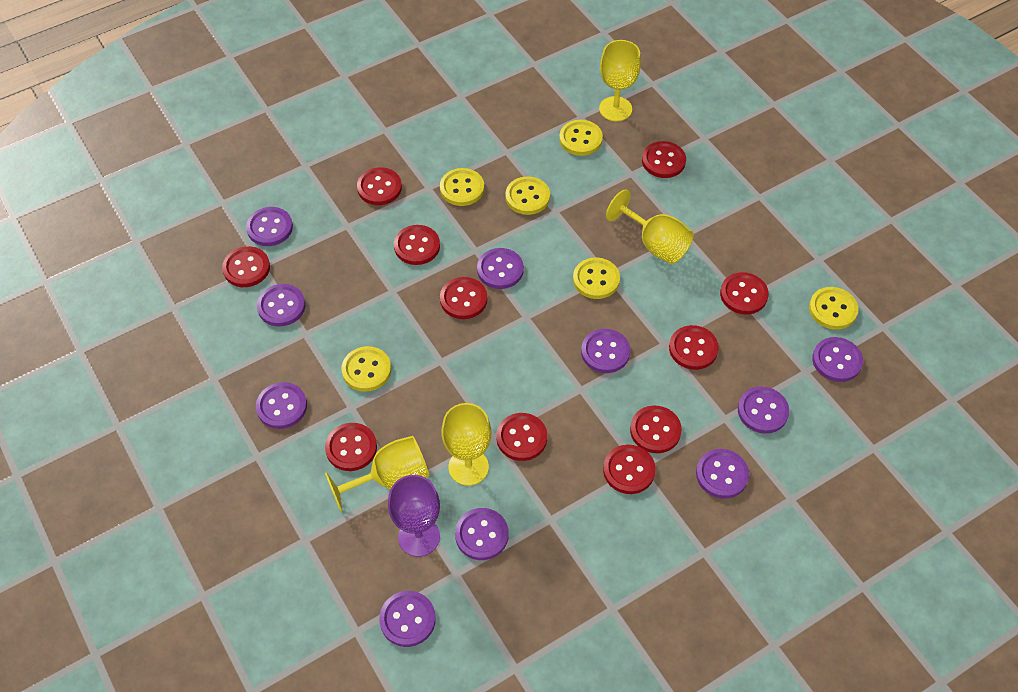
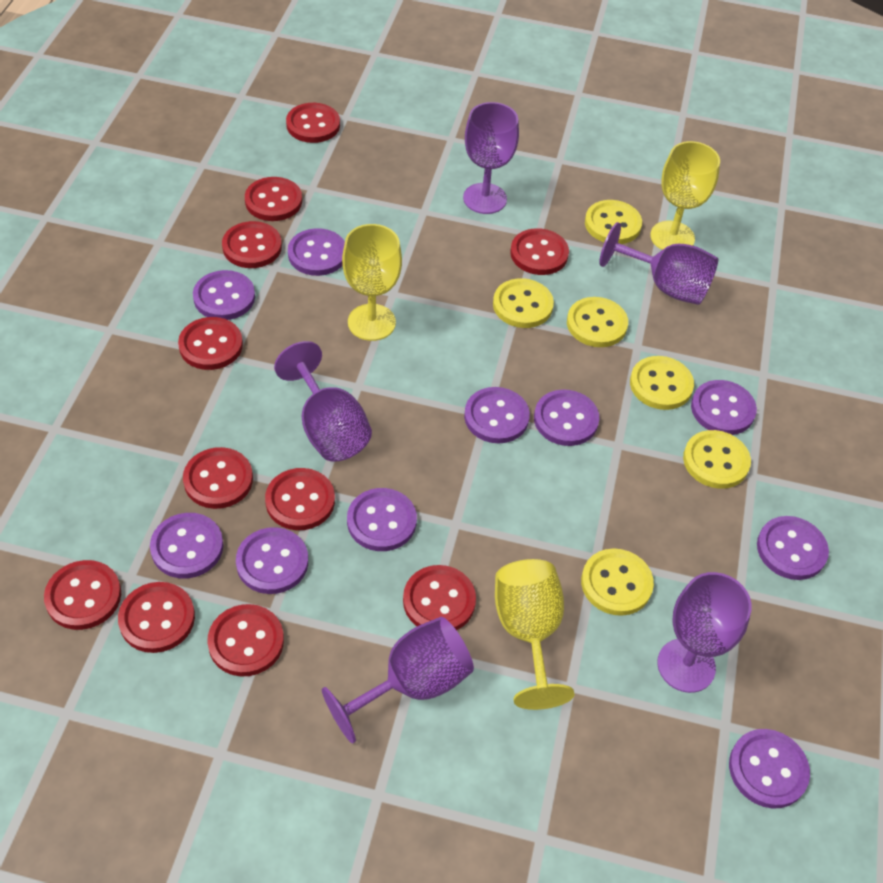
purple goblet: 1 -> 5
yellow goblet: 4 -> 3

